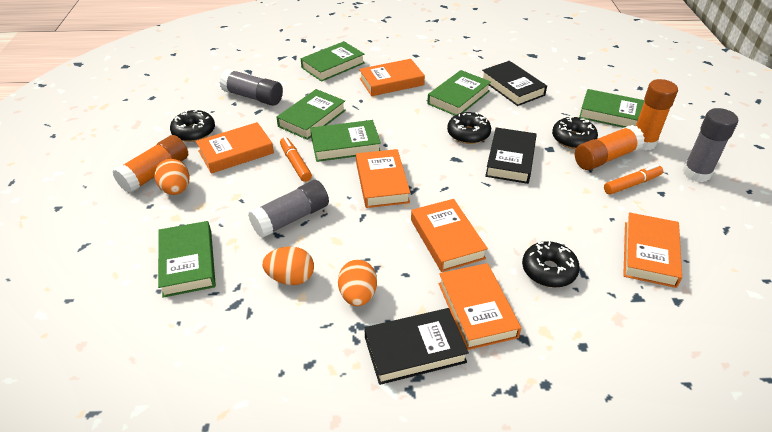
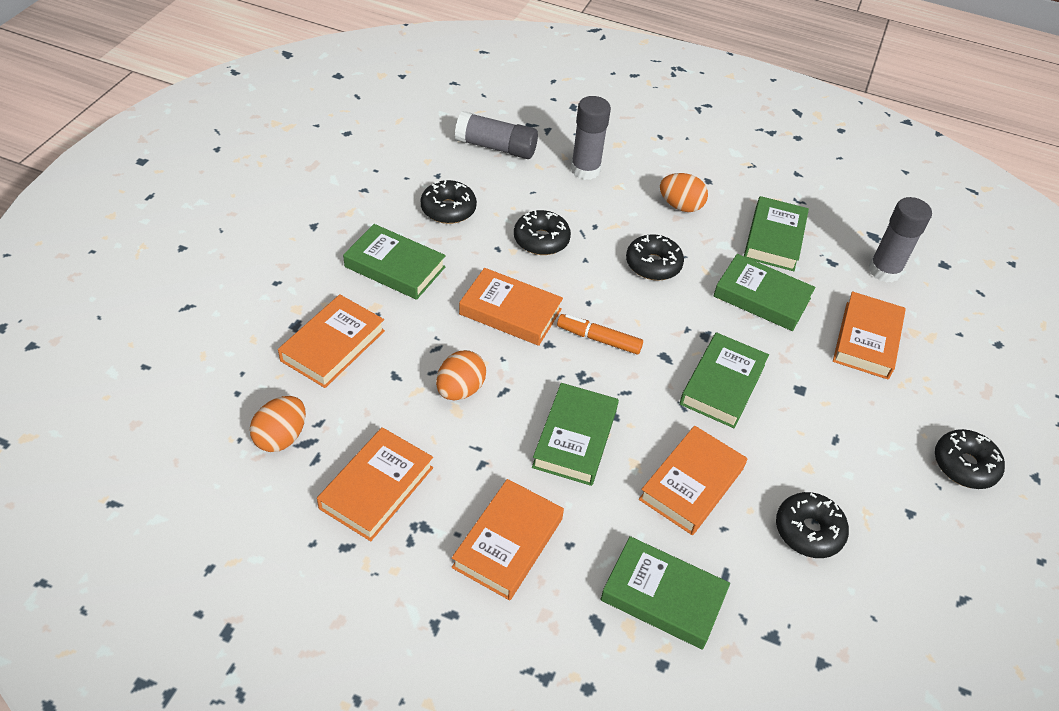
black book: 3 -> 0
black donut: 4 -> 5
orange glue stick: 3 -> 0
orange marker: 2 -> 1

